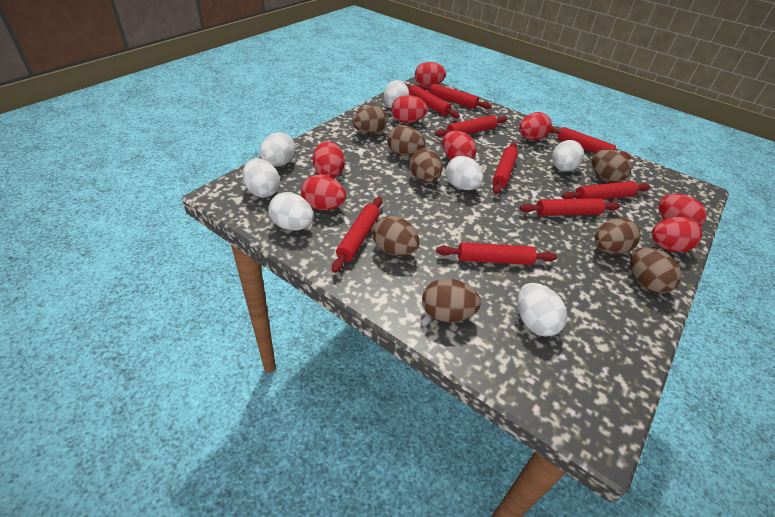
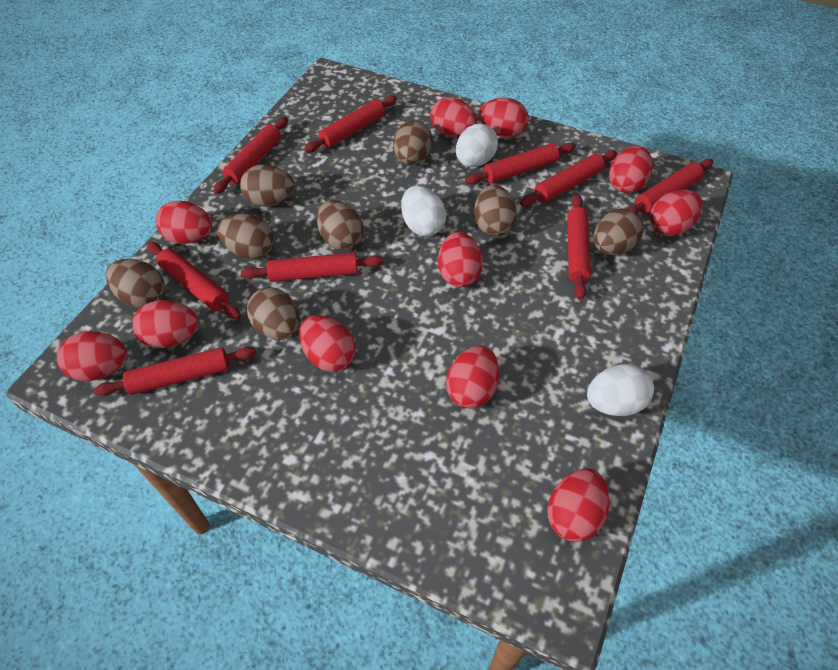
red egg: 8 -> 11
white egg: 7 -> 3

